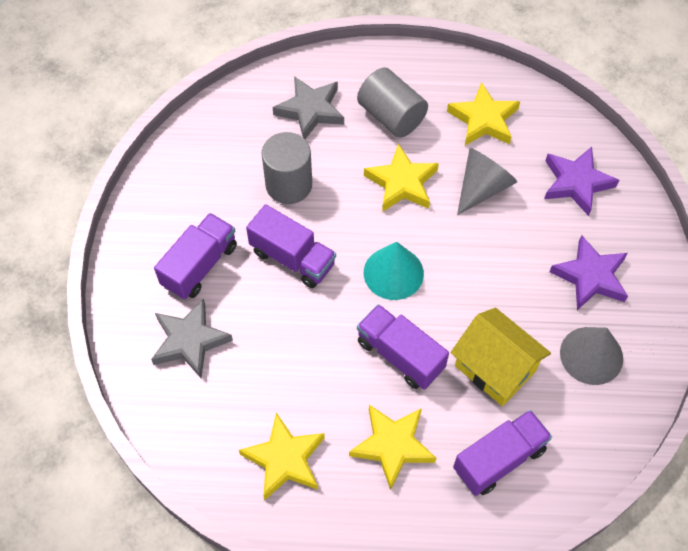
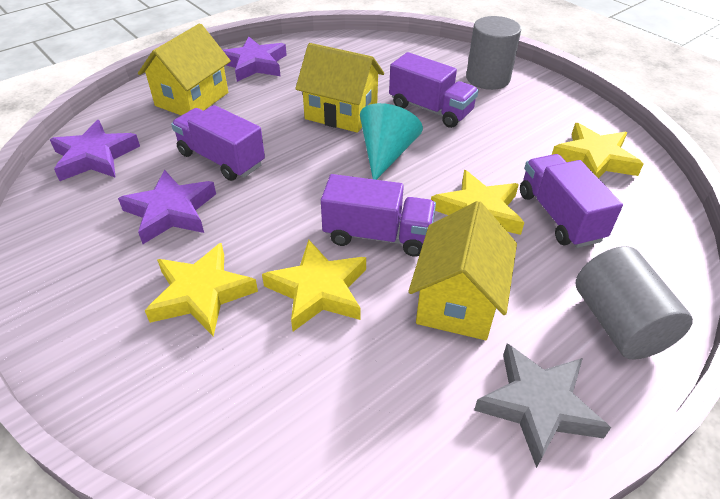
grey cone: 2 -> 0
grey star: 2 -> 1
purple star: 2 -> 3
yellow house: 1 -> 3

